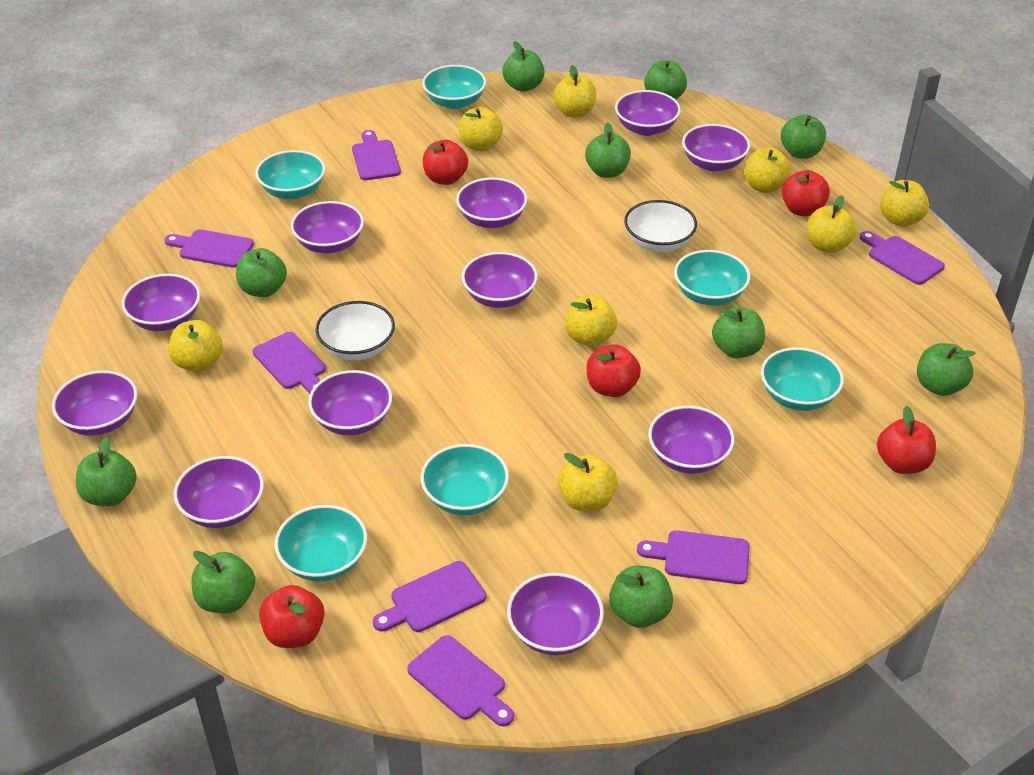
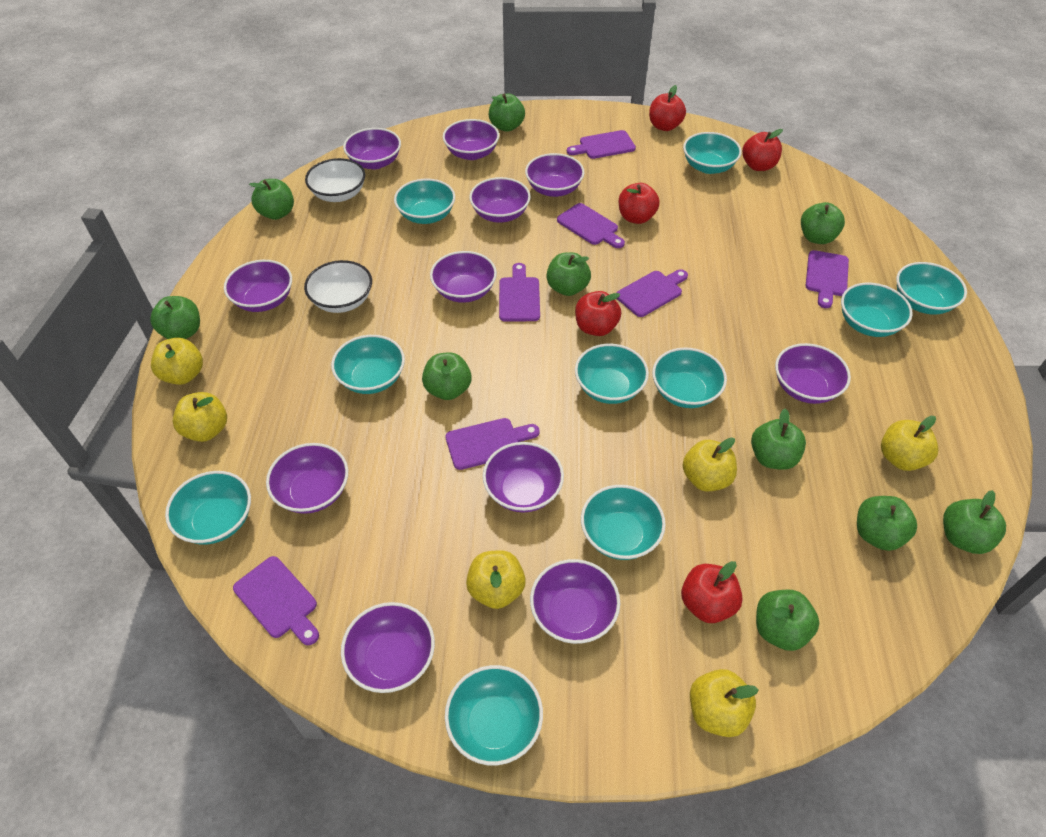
turquoise bowl: 6 -> 10
yellow apple: 8 -> 6

